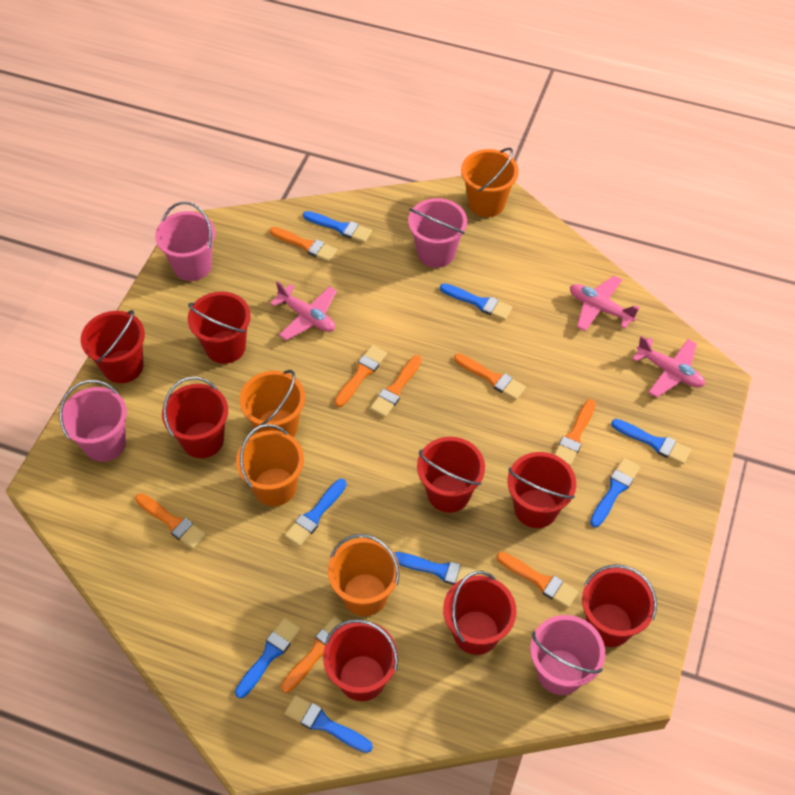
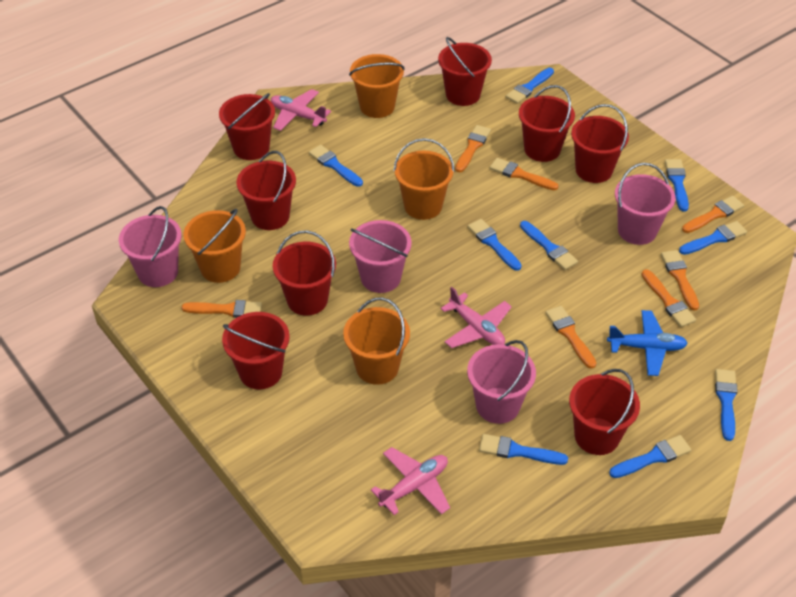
blue brush: 8 -> 9
blue plane: 0 -> 1
orange brush: 8 -> 7

